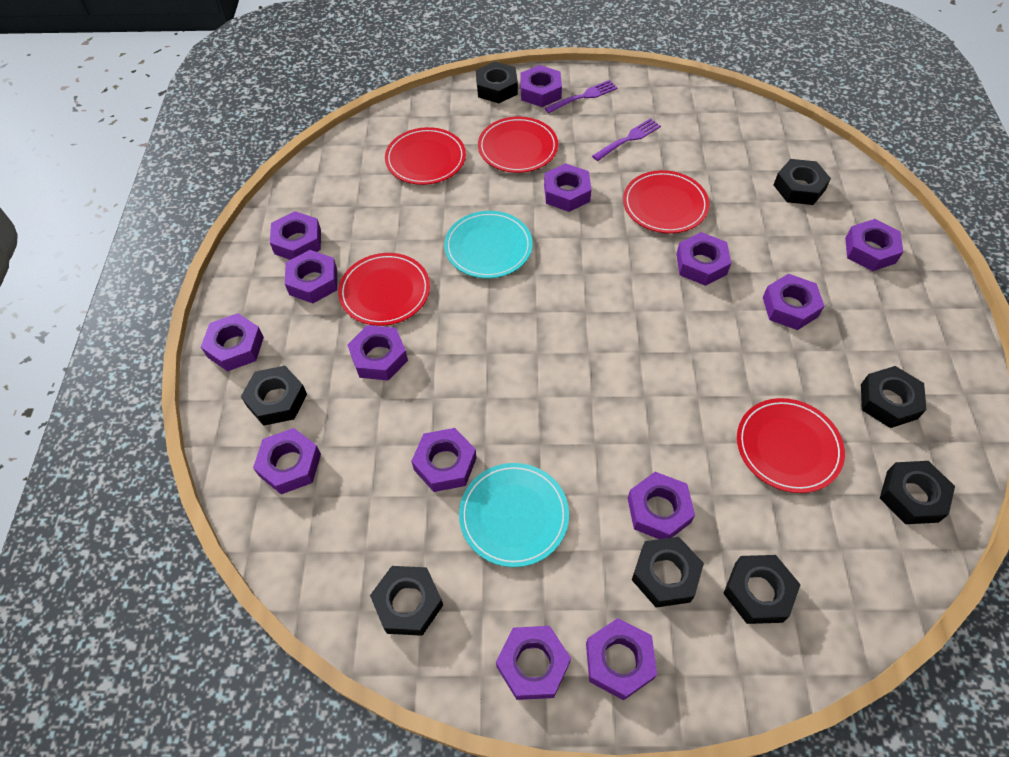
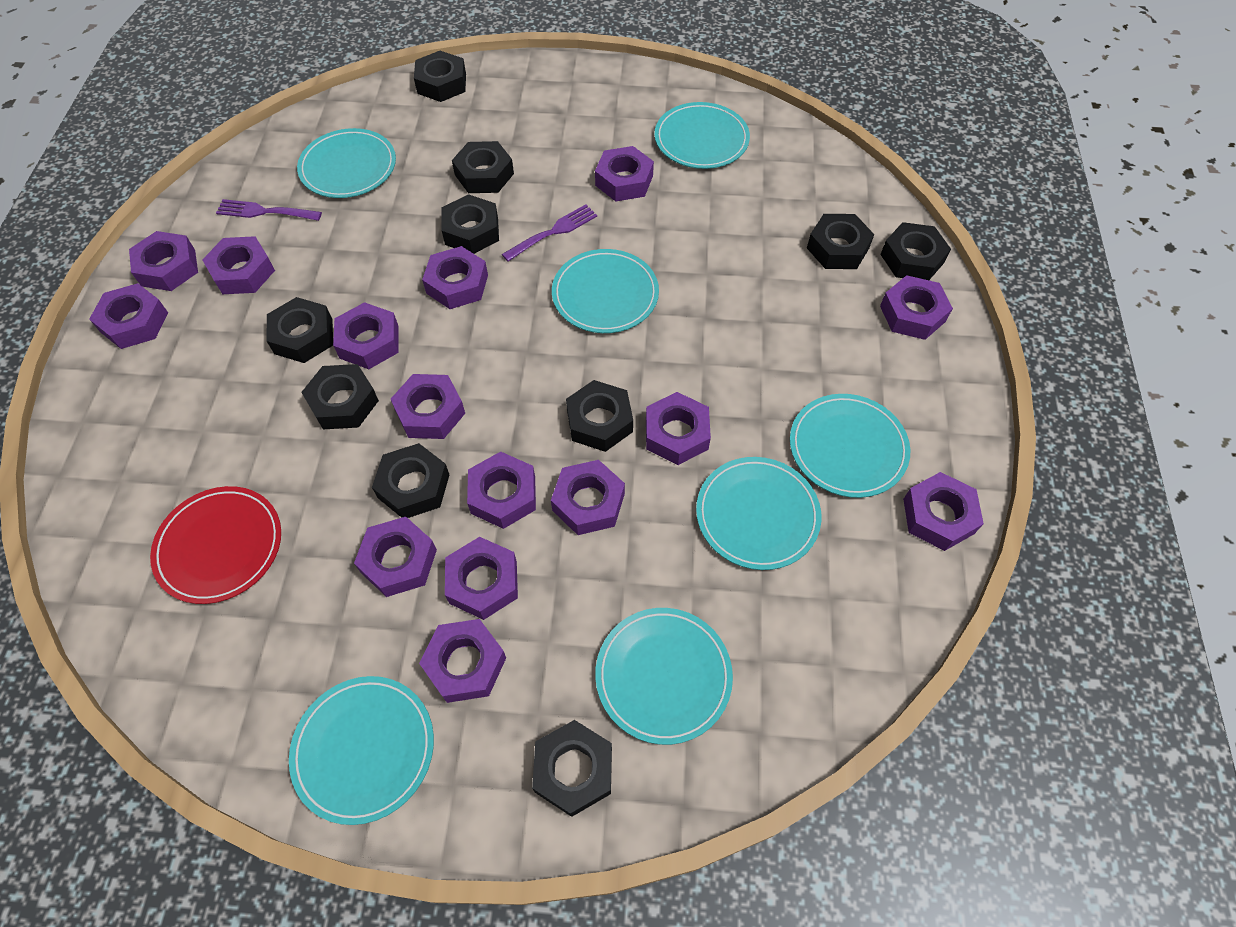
black nut: 8 -> 10
purple nut: 14 -> 15
red plate: 5 -> 1
turquoise plate: 2 -> 7

